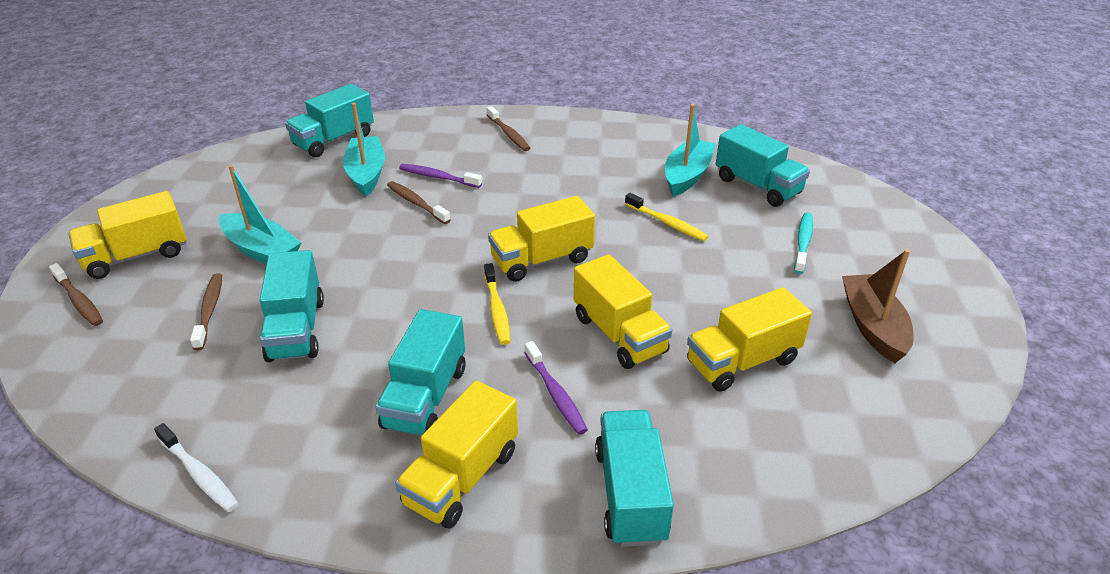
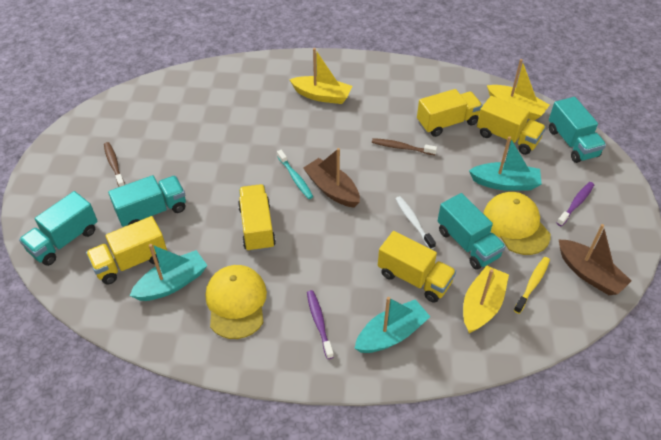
brown boat: 1 -> 2
brown toothbrush: 4 -> 2
turquoise truck: 5 -> 4
yellow boat: 0 -> 3
yellow cap: 0 -> 2
yellow toothbrush: 2 -> 1

